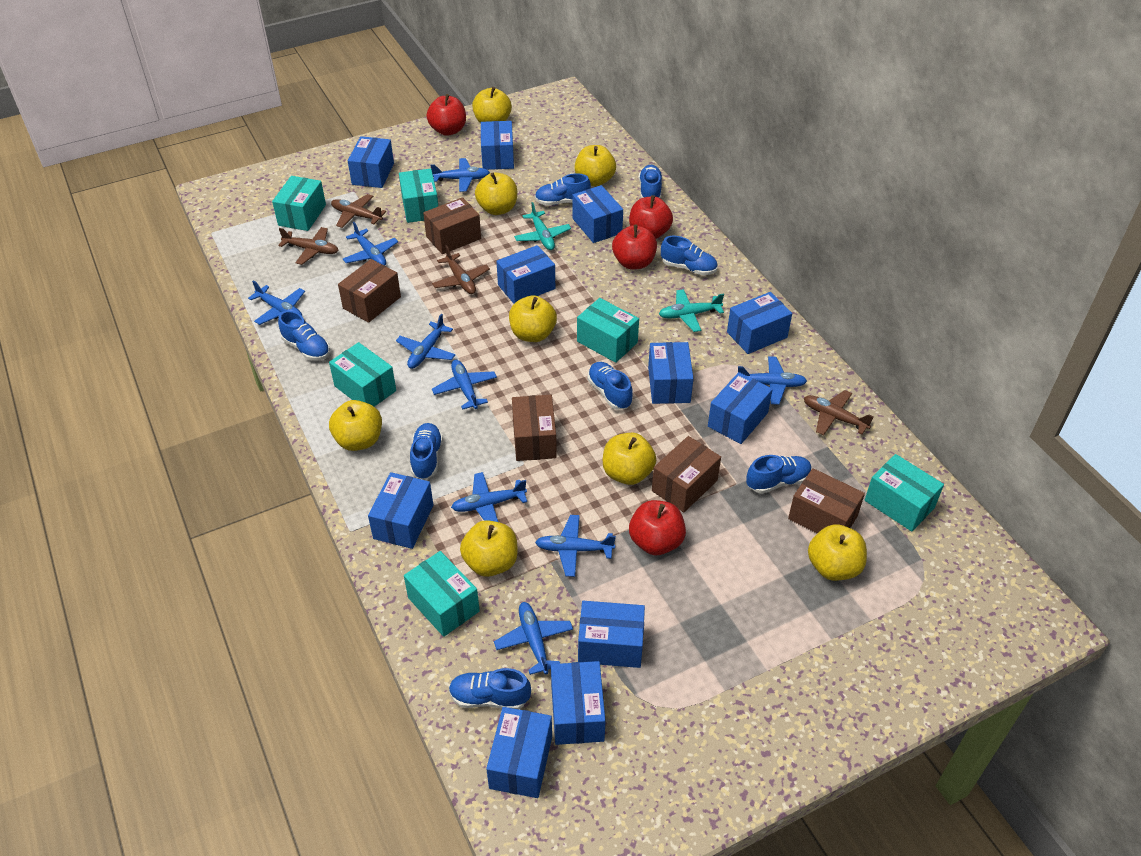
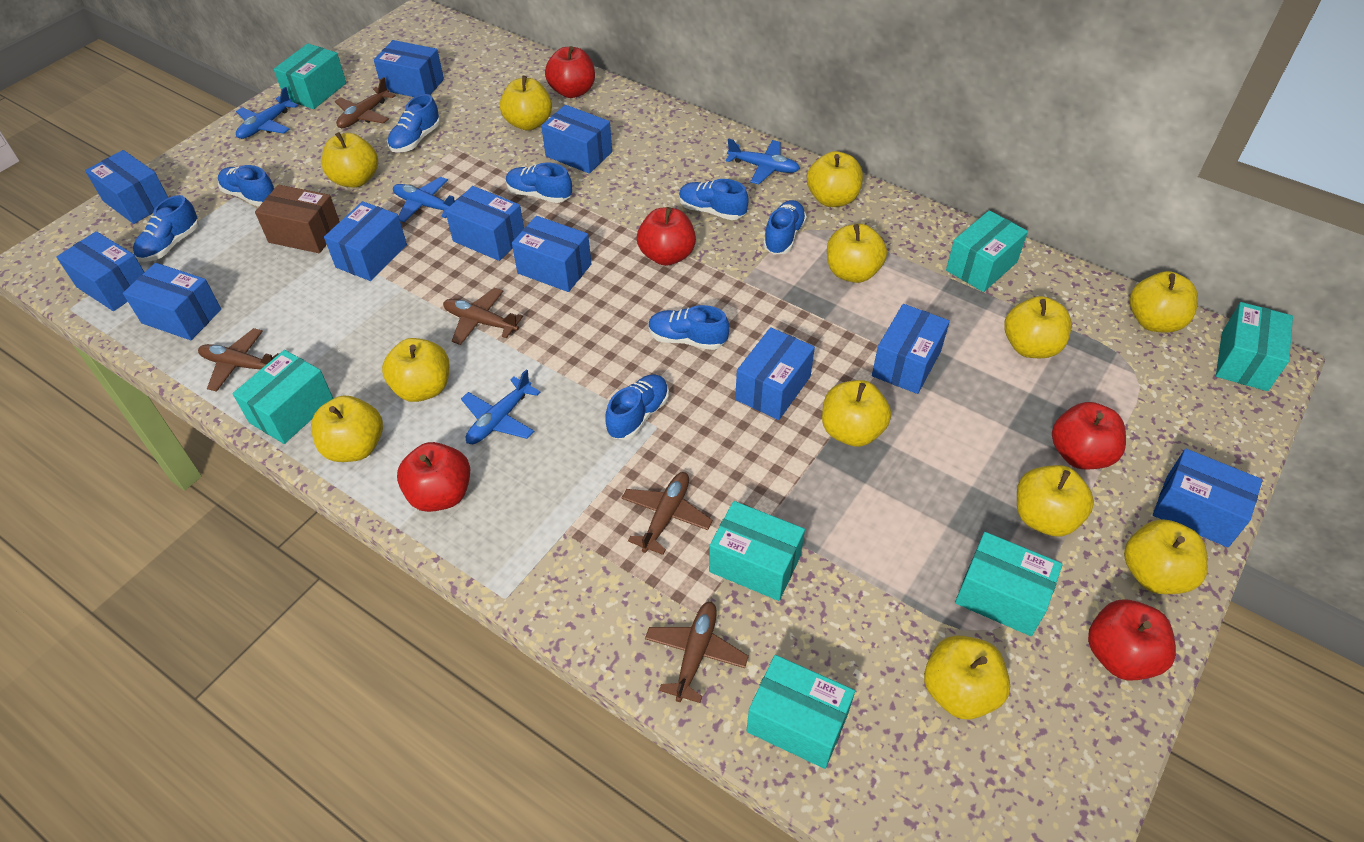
blue plane: 9 -> 4
brown box: 5 -> 1
brown plane: 4 -> 5
red apple: 4 -> 5
turquoise box: 6 -> 7
turquoise plane: 2 -> 0
yellow apple: 8 -> 12

